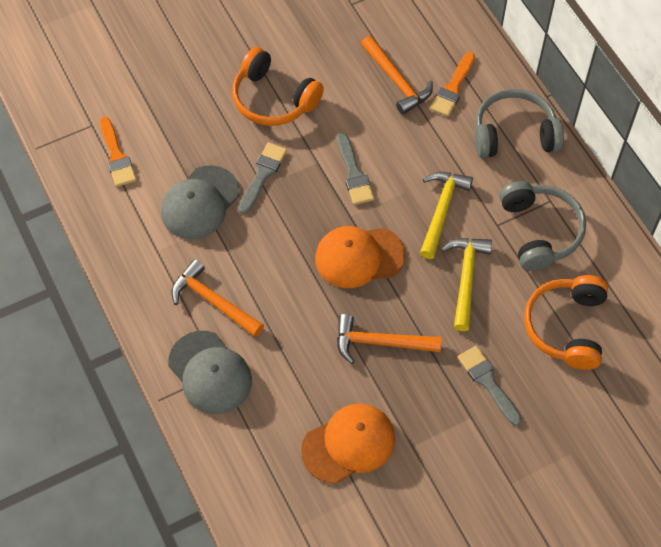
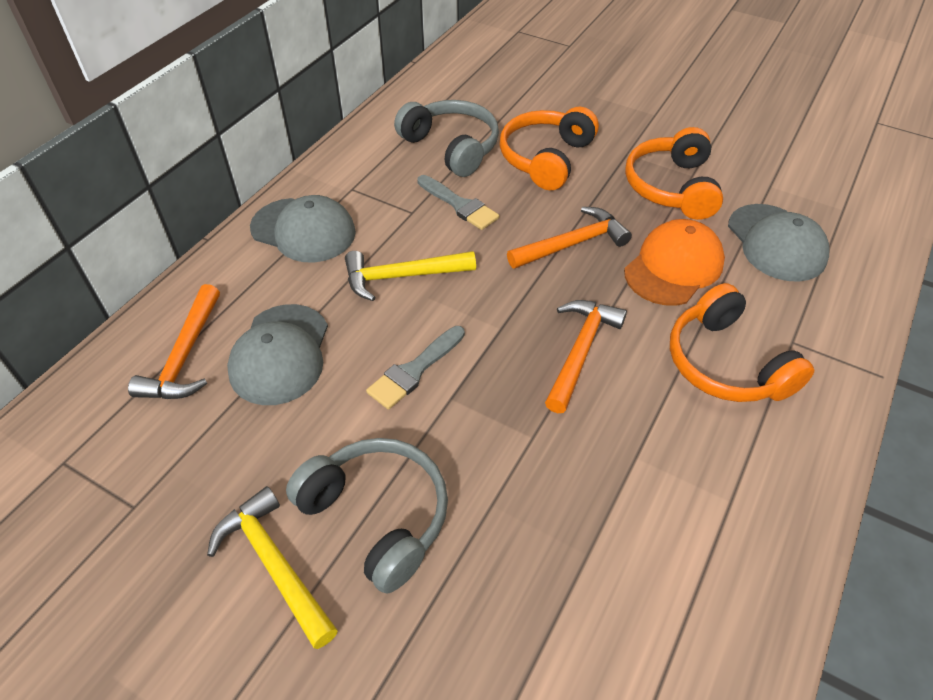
grey brush: 3 -> 2
grey cap: 2 -> 3
orange brush: 2 -> 0
orange cap: 2 -> 1
orange headphones: 2 -> 3

